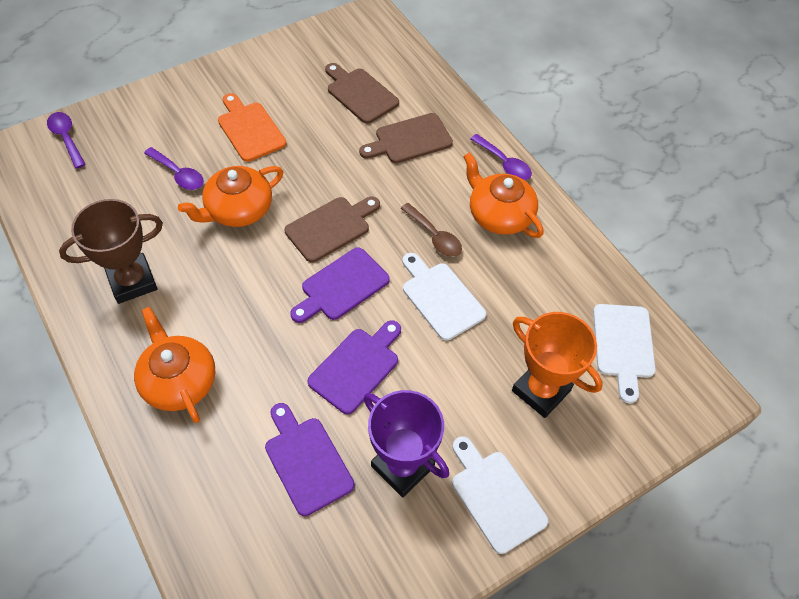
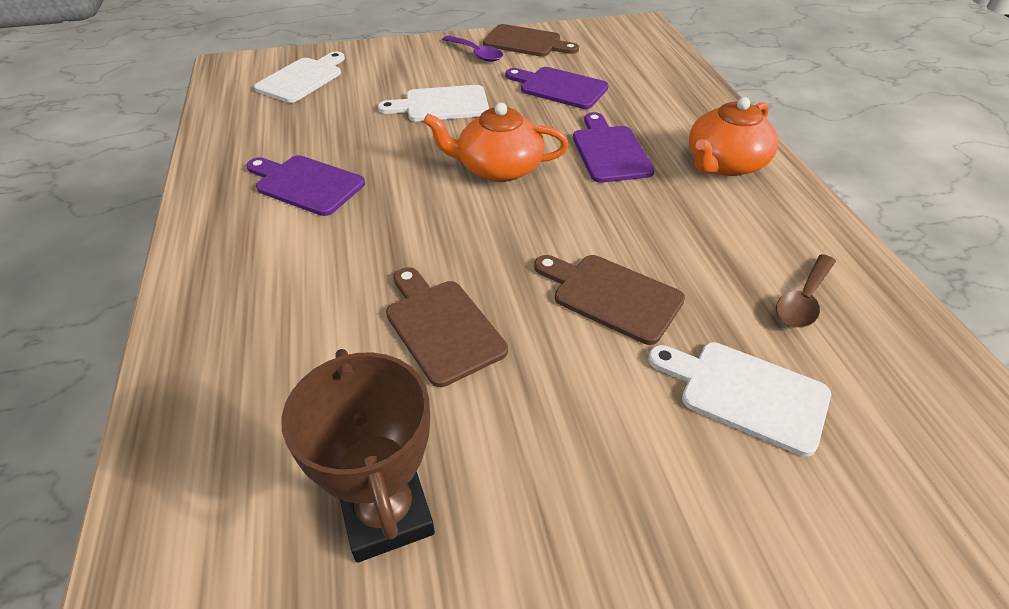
orange cutting board: 1 -> 0
orange teapot: 3 -> 2
orange trophy: 1 -> 0
purple spoon: 3 -> 1
purple trophy: 1 -> 0

